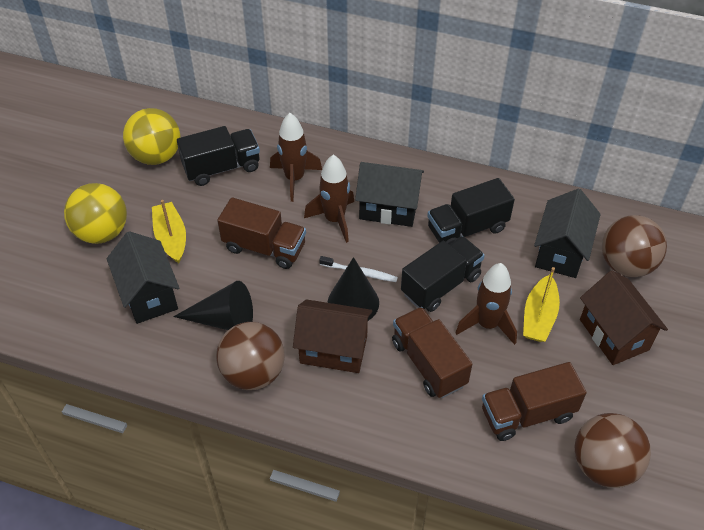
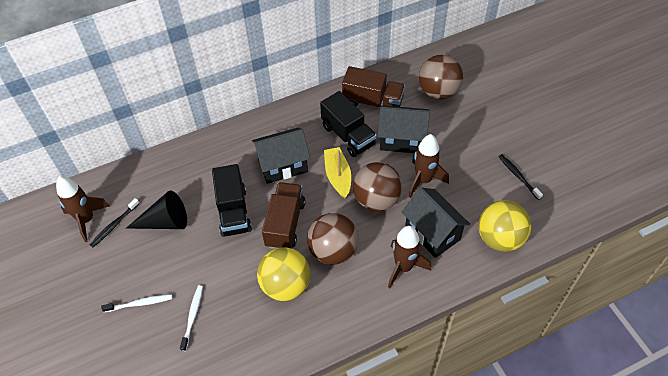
black cone: 2 -> 1
black toothbrush: 0 -> 2
black truck: 3 -> 2
brown house: 2 -> 0
brown truck: 3 -> 2
white toothbrush: 1 -> 2
yellow boat: 2 -> 1

